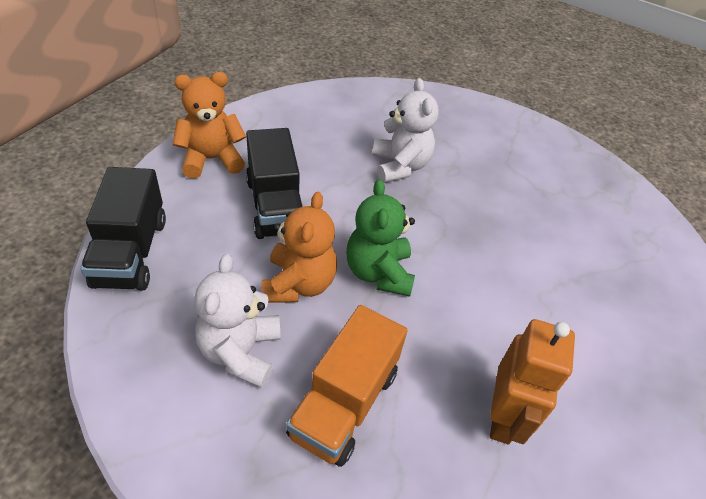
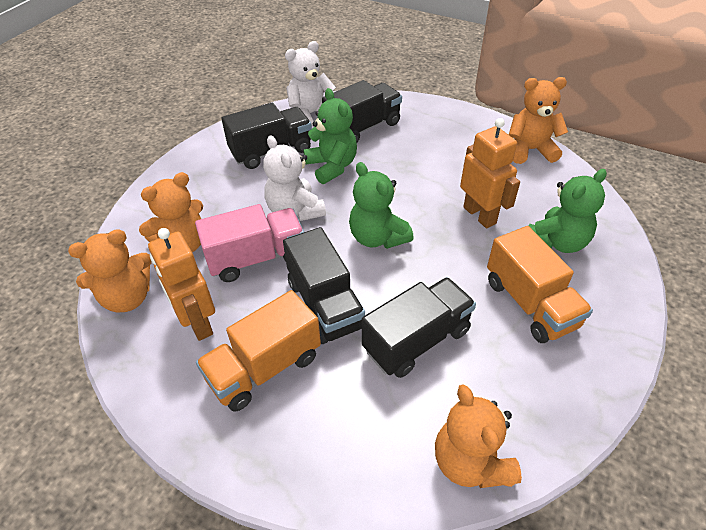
black truck: 2 -> 4
green teddy bear: 1 -> 3
orange robot: 1 -> 2
orange teddy bear: 2 -> 4
orange truck: 1 -> 2
pink truck: 0 -> 1

